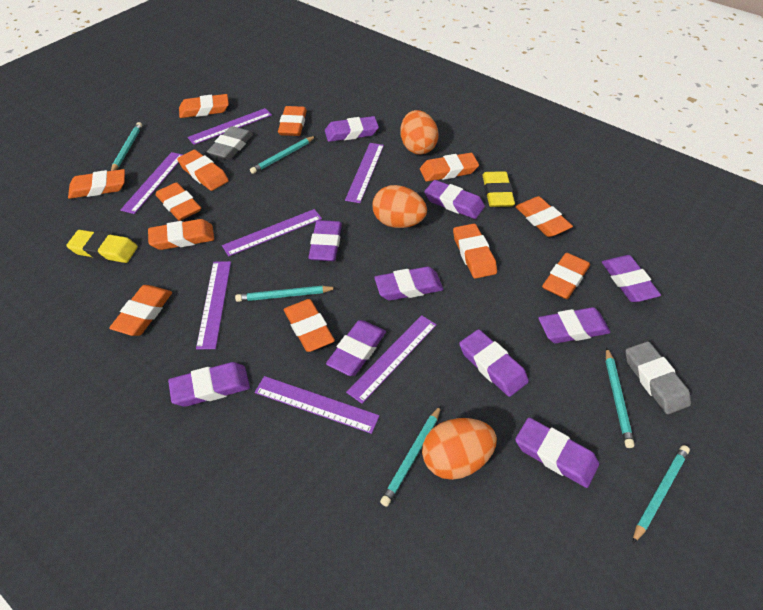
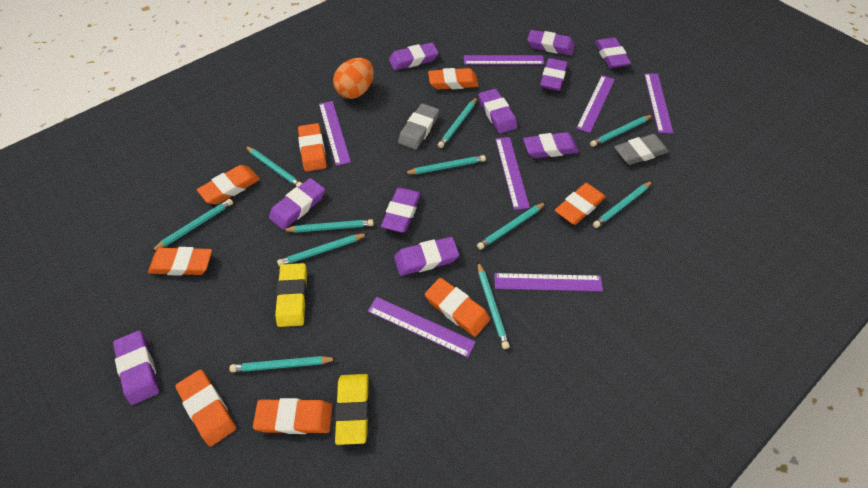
orange egg: 3 -> 1
orange eraser: 12 -> 8
turquoise pencil: 6 -> 11

